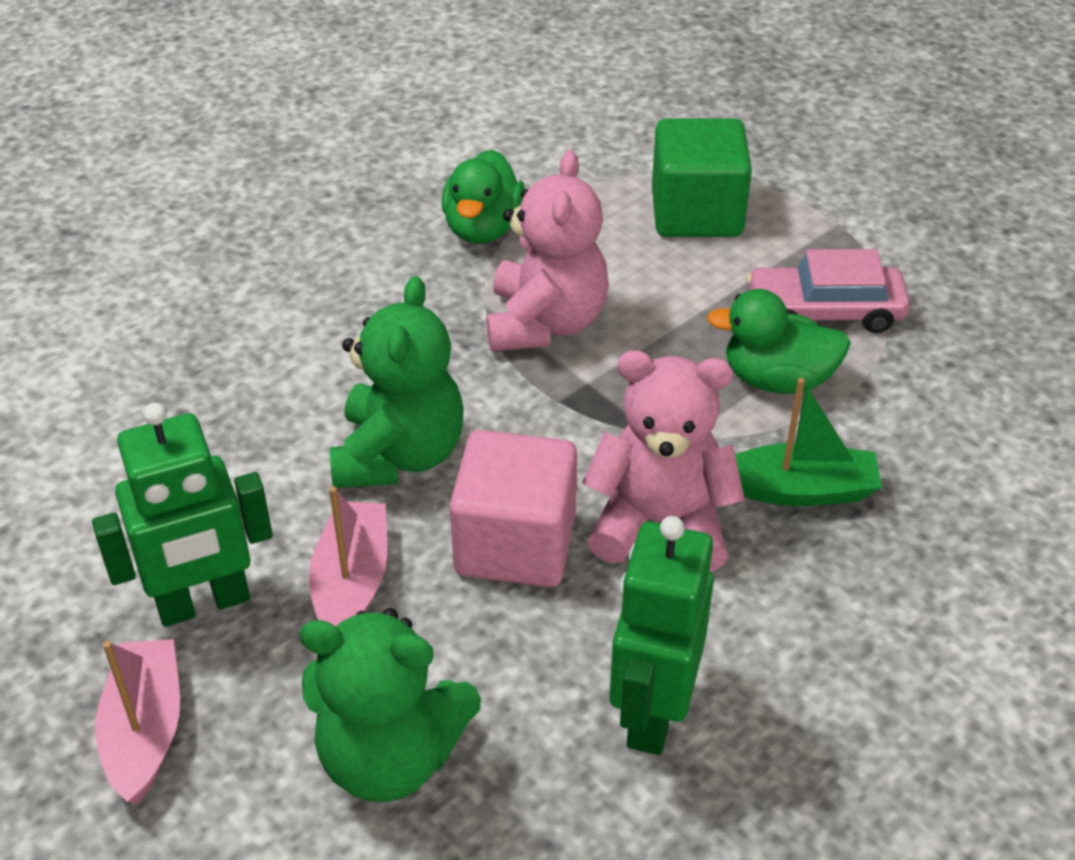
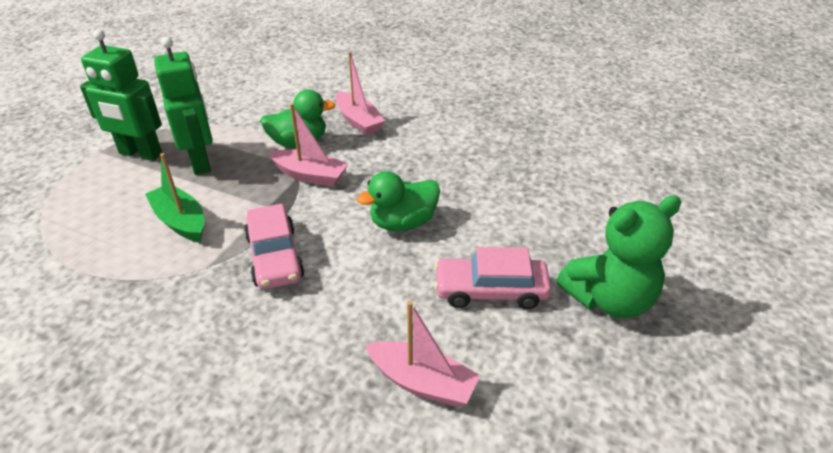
green cube: 1 -> 0
green teddy bear: 2 -> 1
pink boat: 2 -> 3
pink car: 1 -> 2
pink cube: 1 -> 0
pink teddy bear: 2 -> 0

